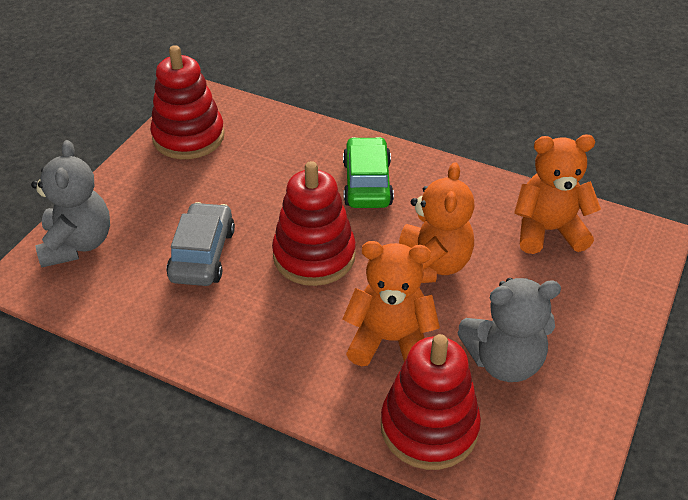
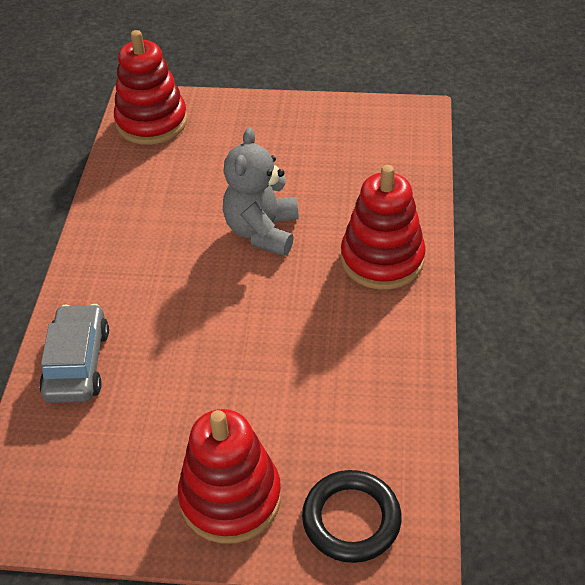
black ring: 0 -> 1
green car: 1 -> 0
grey teddy bear: 2 -> 1
orange teddy bear: 3 -> 0

